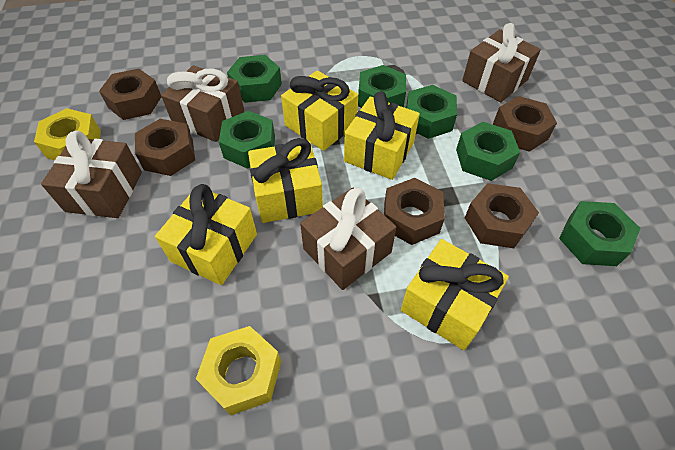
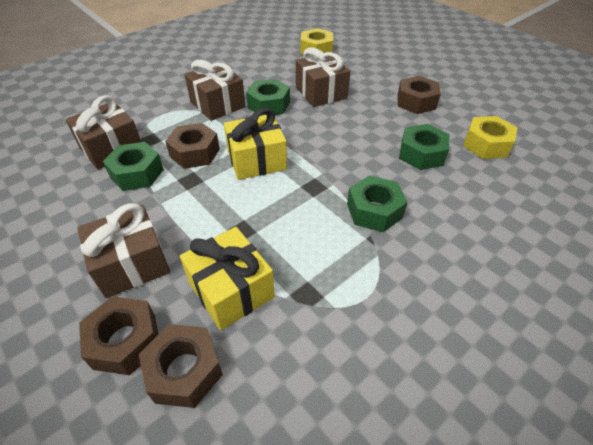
brown nut: 5 -> 4
green nut: 6 -> 4
yellow gift: 5 -> 2

